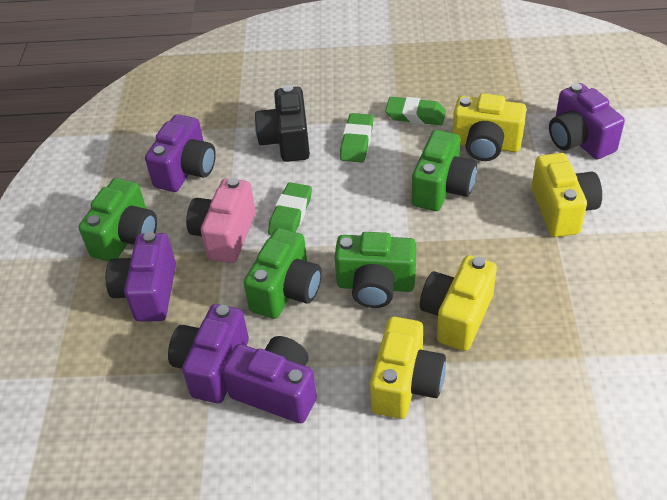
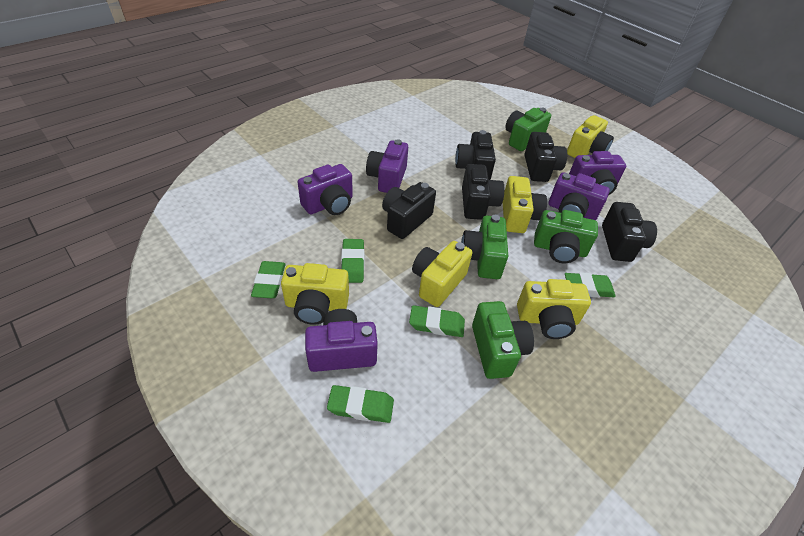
black camera: 1 -> 5
green eraser: 3 -> 5
pink camera: 1 -> 0
yellow camera: 4 -> 5

